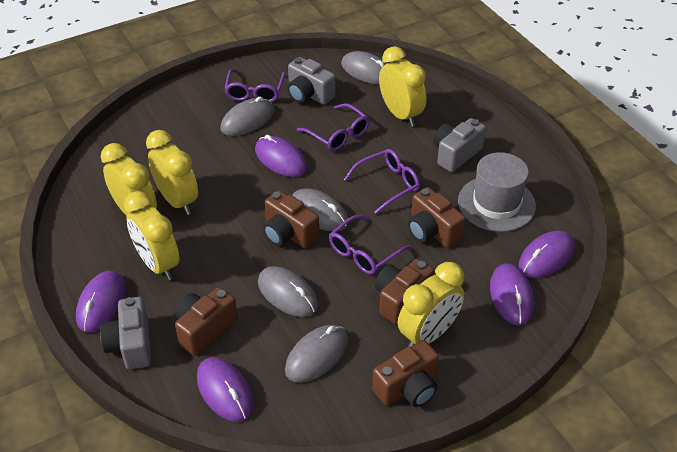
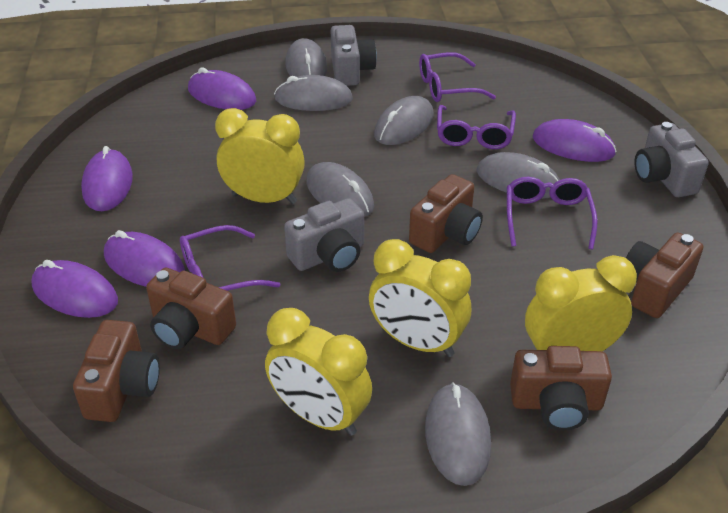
grey hat: 1 -> 0
grey mouse: 5 -> 6
yellow clock: 5 -> 4

